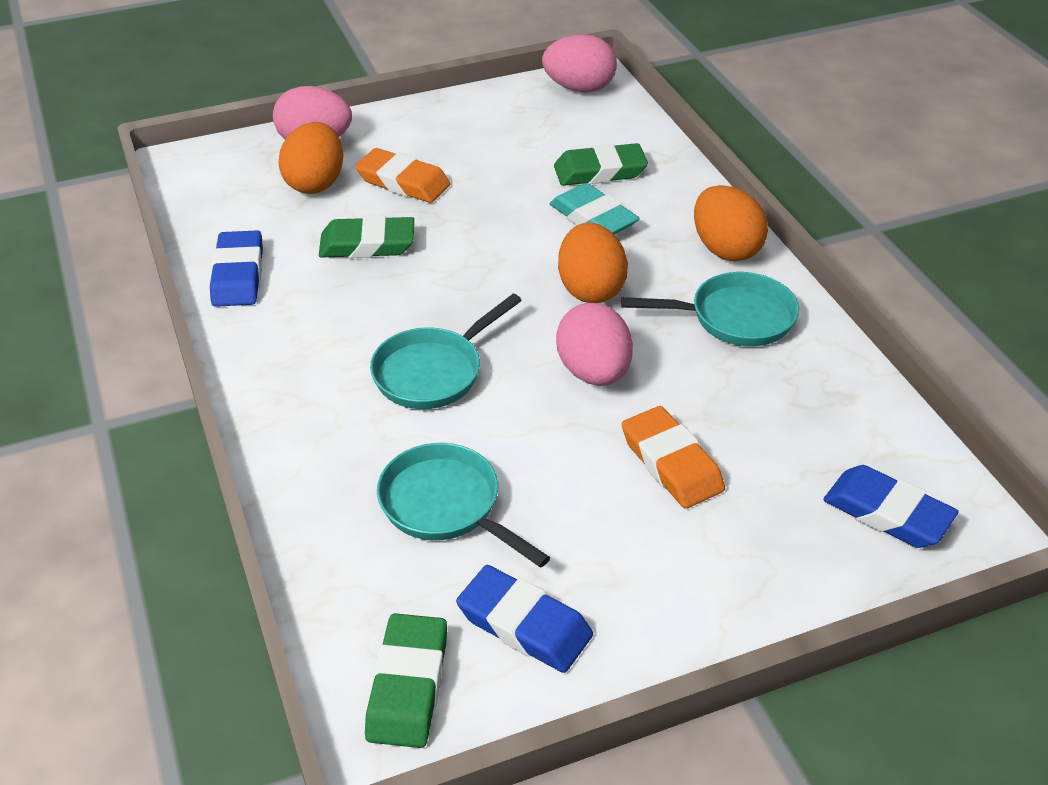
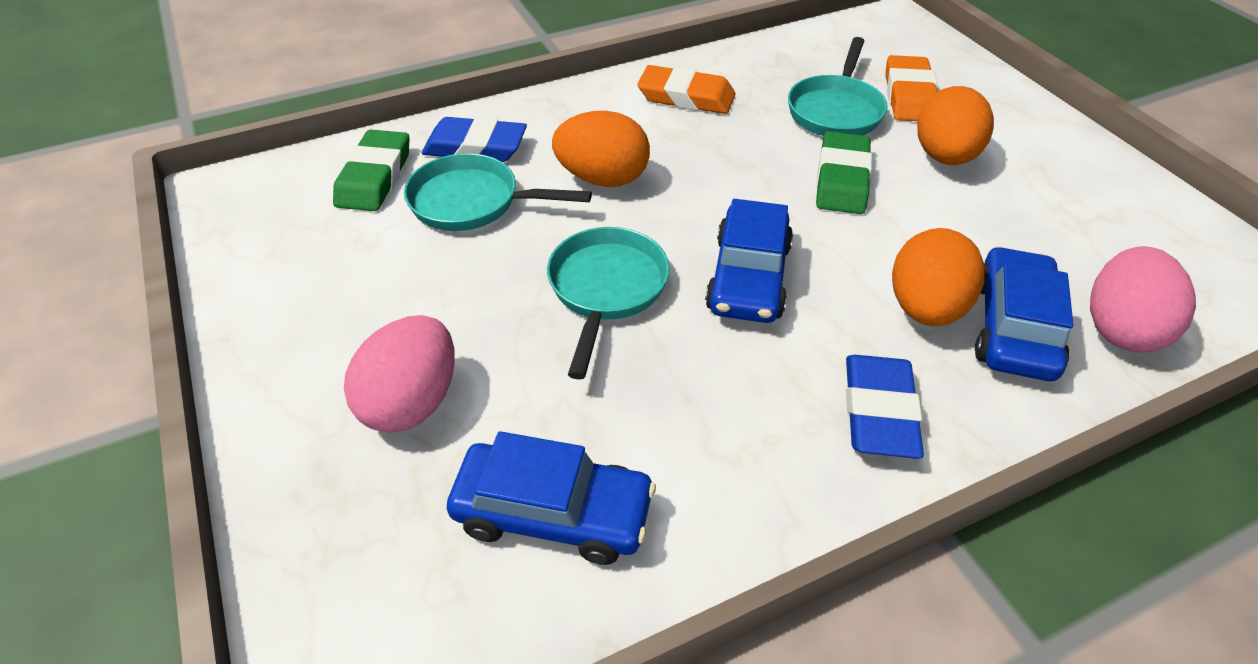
blue car: 0 -> 3
blue eraser: 3 -> 2
green eraser: 3 -> 2
pink egg: 3 -> 2
turquoise eraser: 1 -> 0

